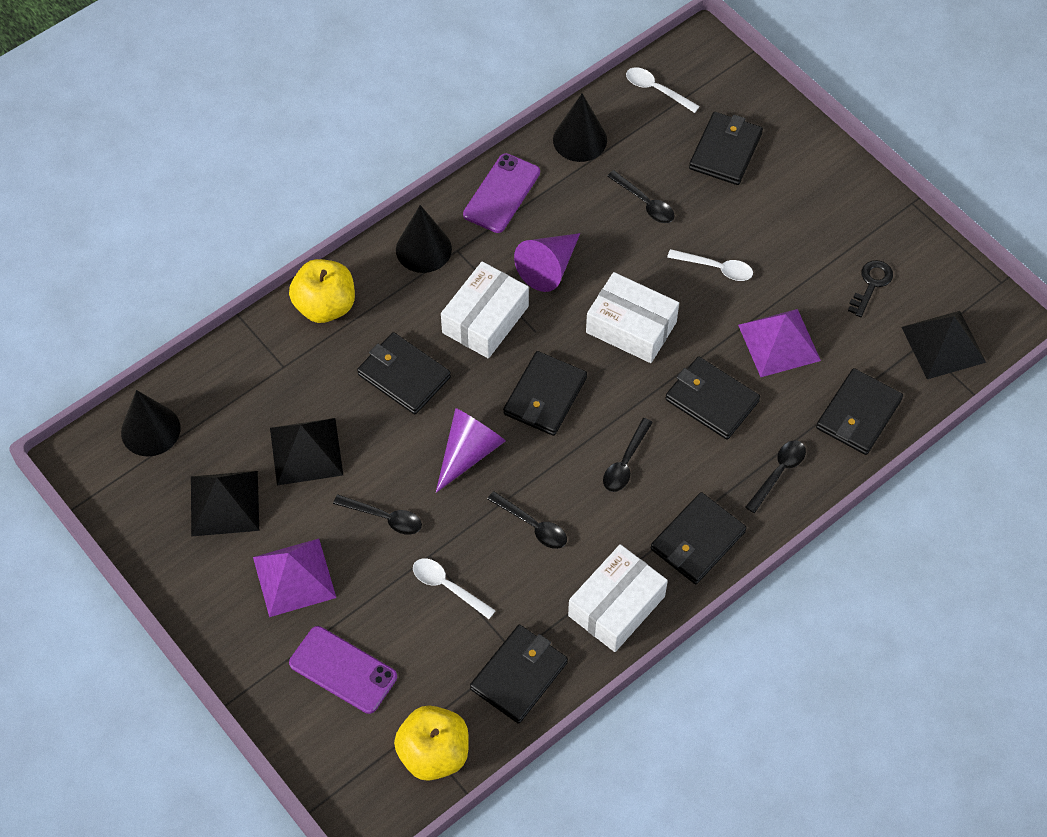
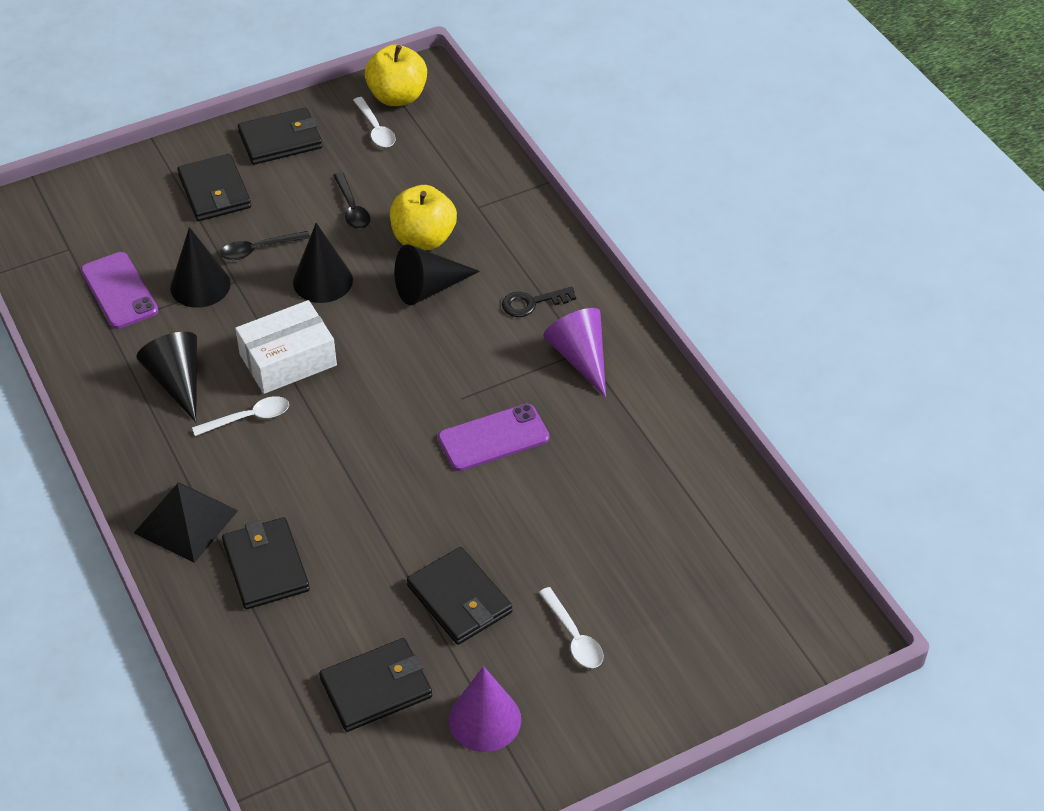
black cone: 3 -> 4
black pyramid: 3 -> 1
black spoon: 5 -> 2
black wallet: 7 -> 5
purple pyramid: 2 -> 0
white box: 3 -> 1

